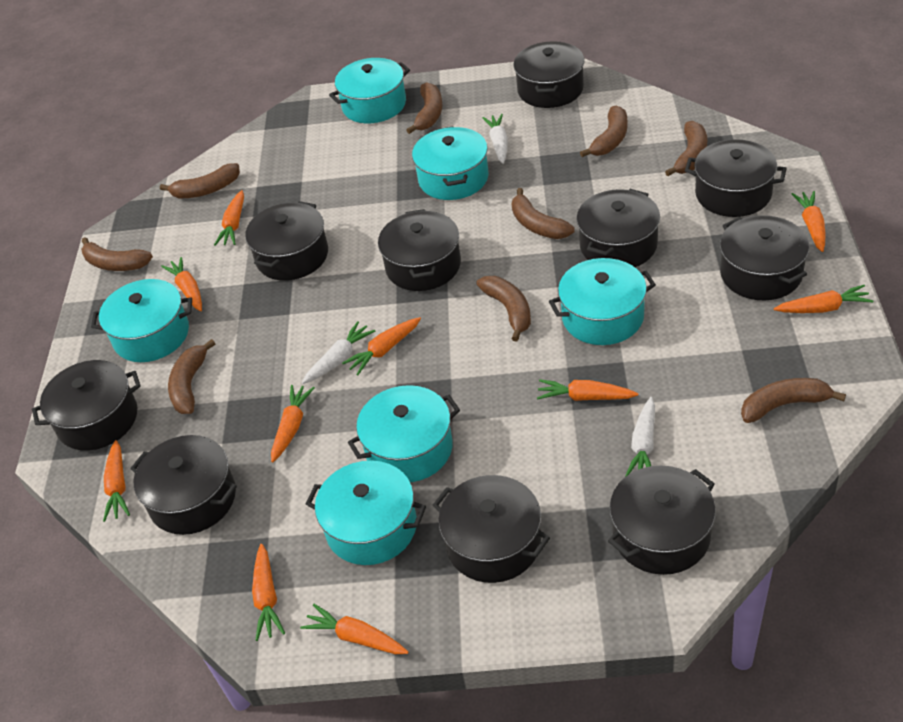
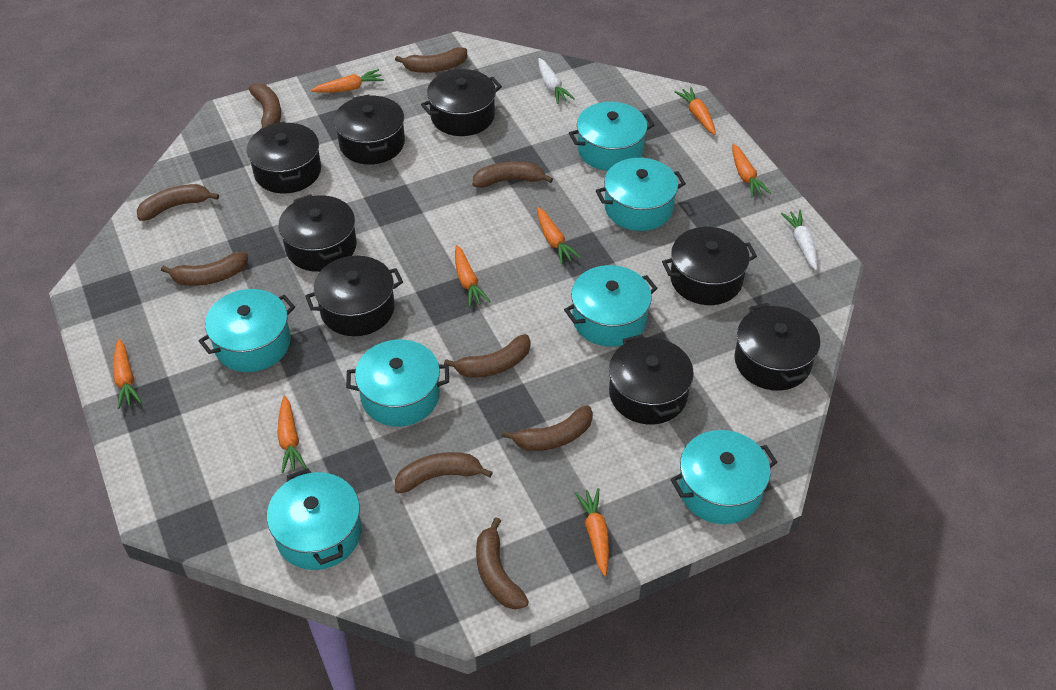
black pot: 10 -> 8
orange carrot: 10 -> 8
turquoise pot: 6 -> 7
white carrot: 3 -> 2

